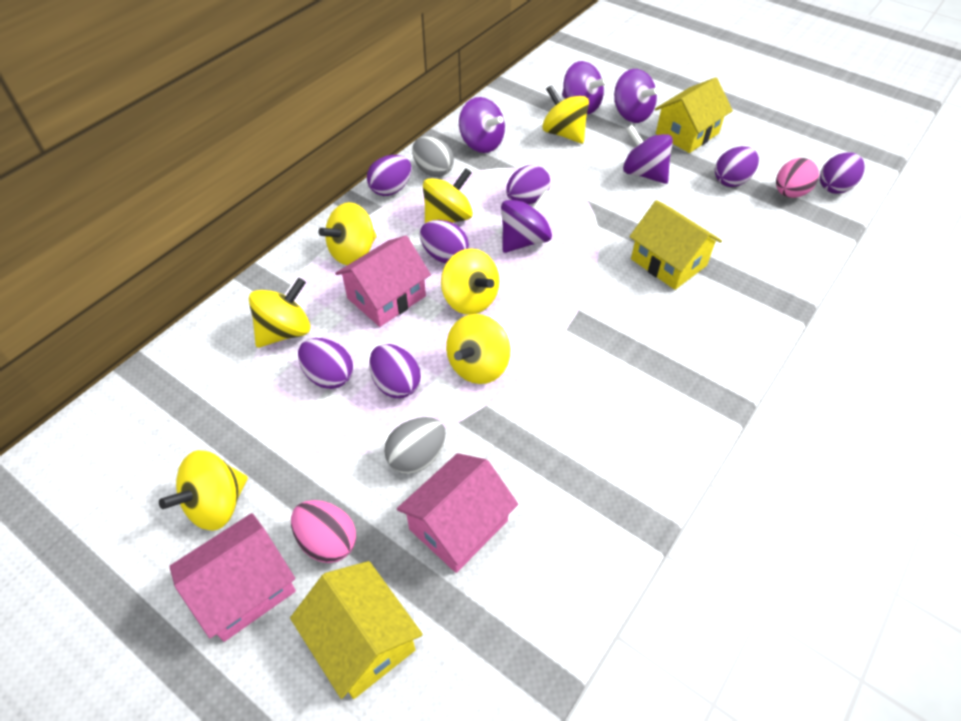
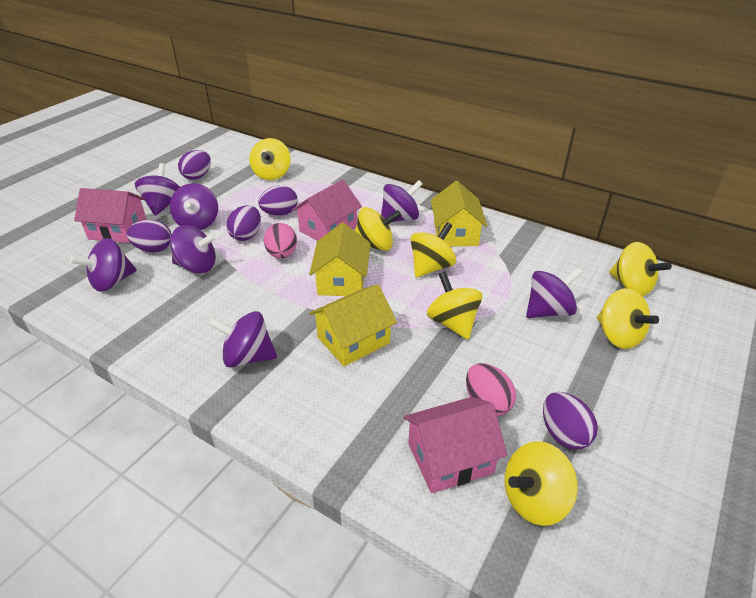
grey egg: 2 -> 0
purple egg: 7 -> 5
purple spinning top: 5 -> 7

